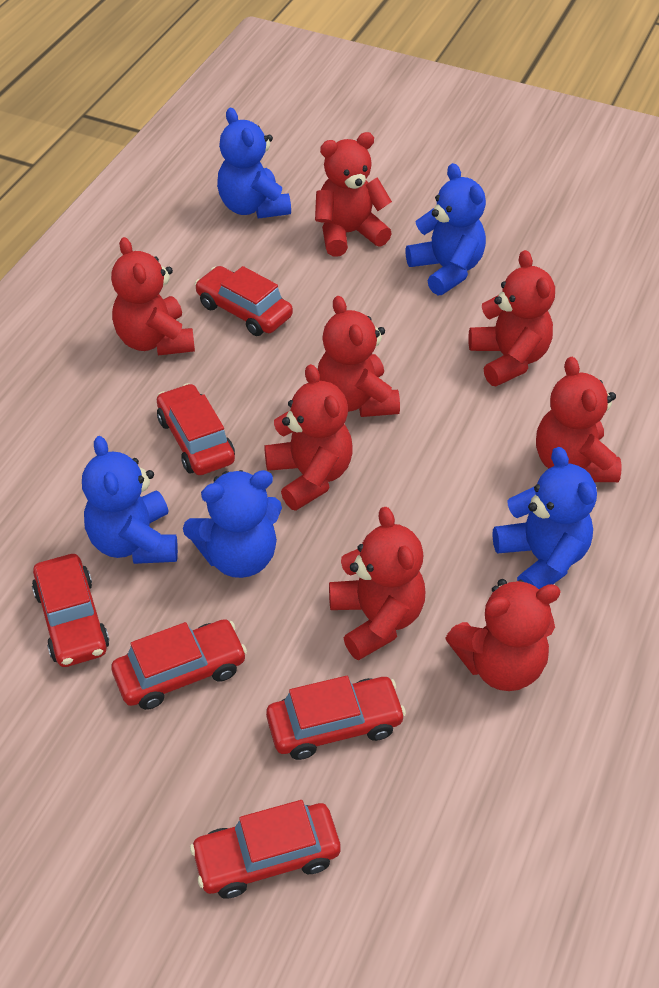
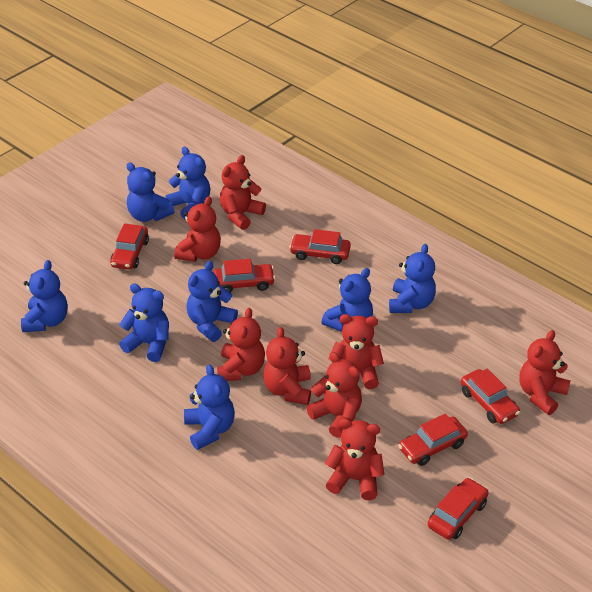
blue teddy bear: 5 -> 8

